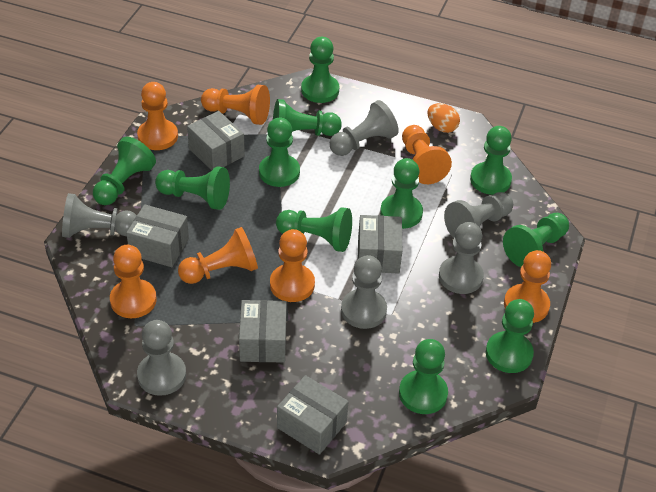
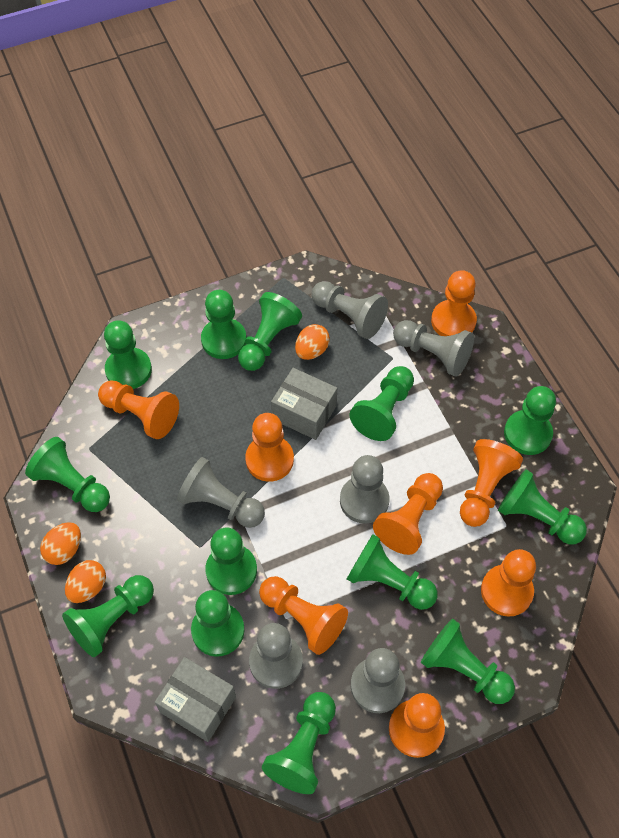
green pawn: 11 -> 13
grey box: 5 -> 2
orange egg: 1 -> 3
orange pawn: 7 -> 8

